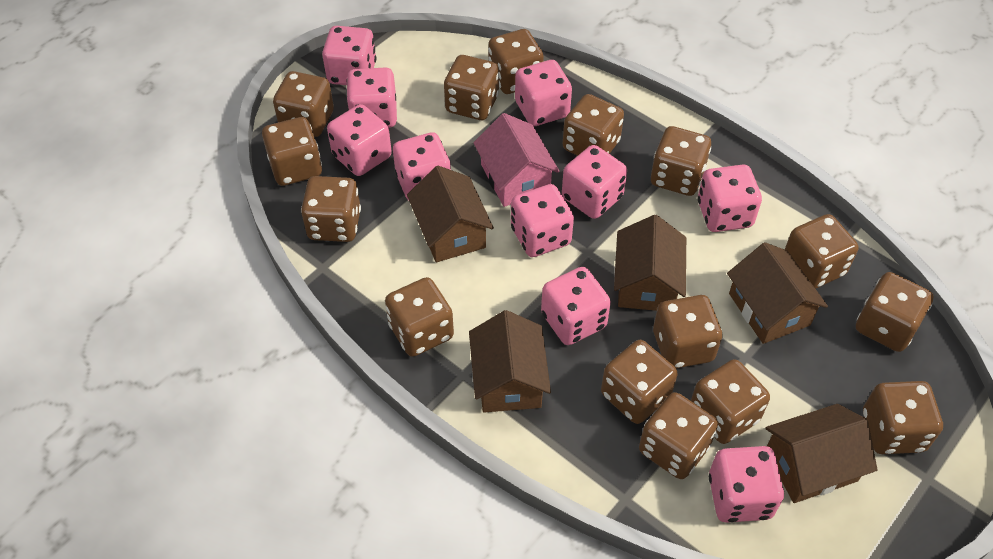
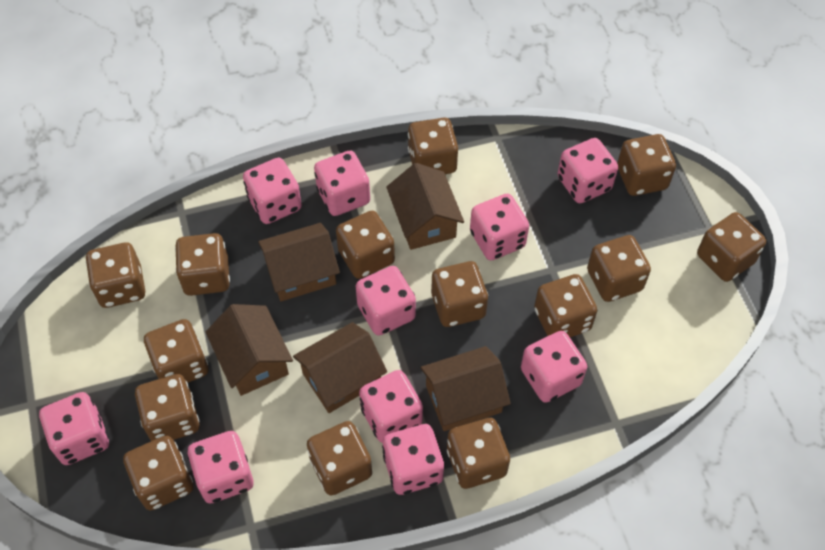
brown dice: 15 -> 14
pink house: 1 -> 0

